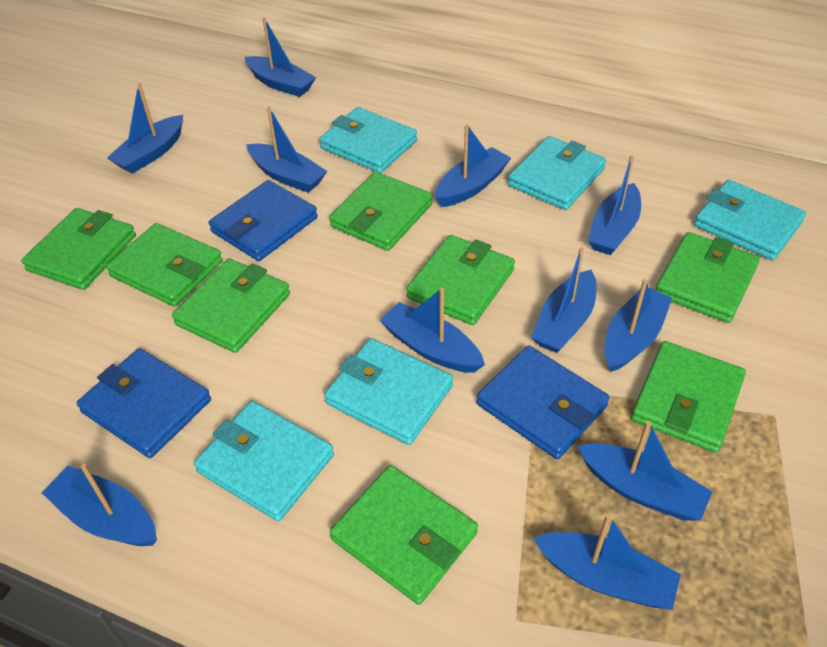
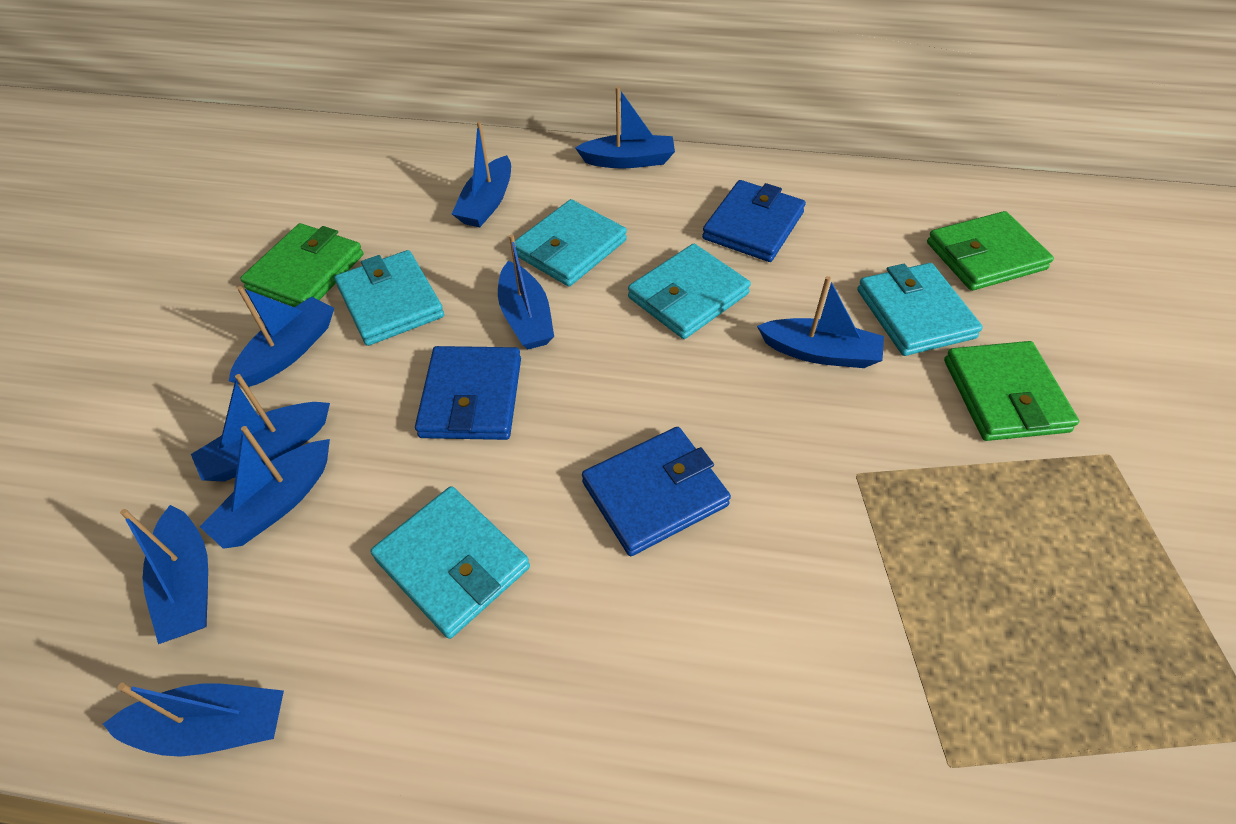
blue boat: 11 -> 9
green wallet: 8 -> 3

